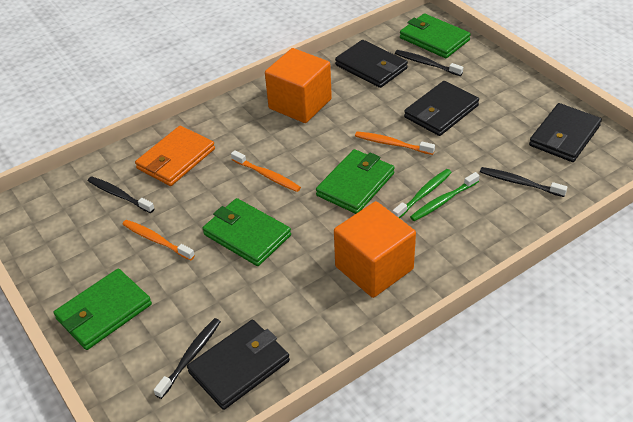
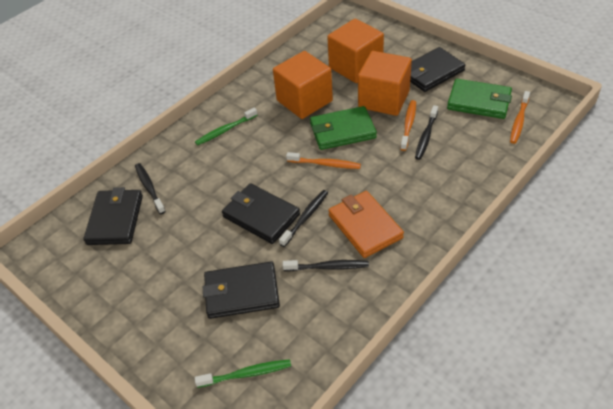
green wallet: 4 -> 2
orange cube: 2 -> 3

